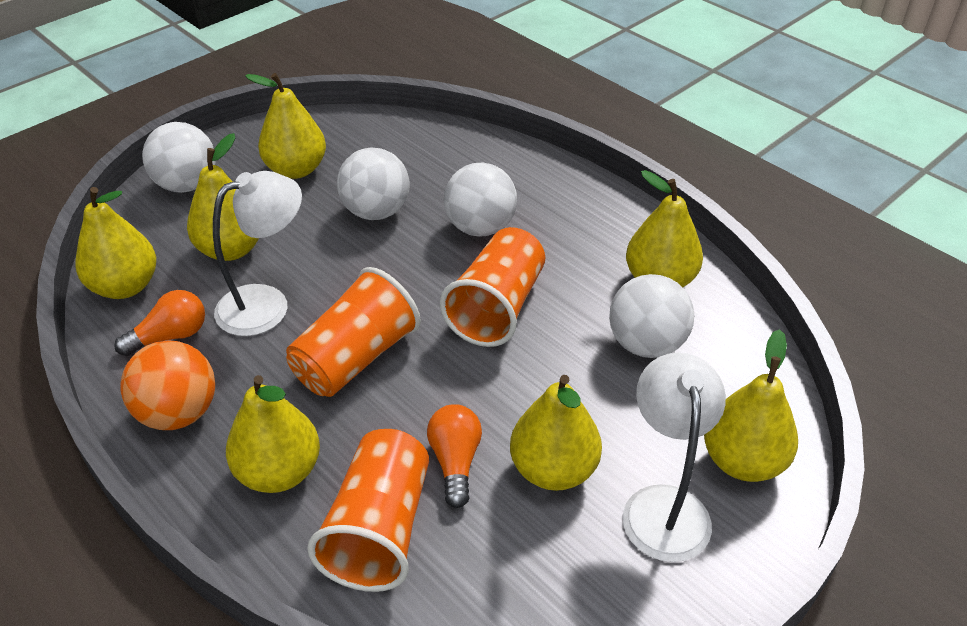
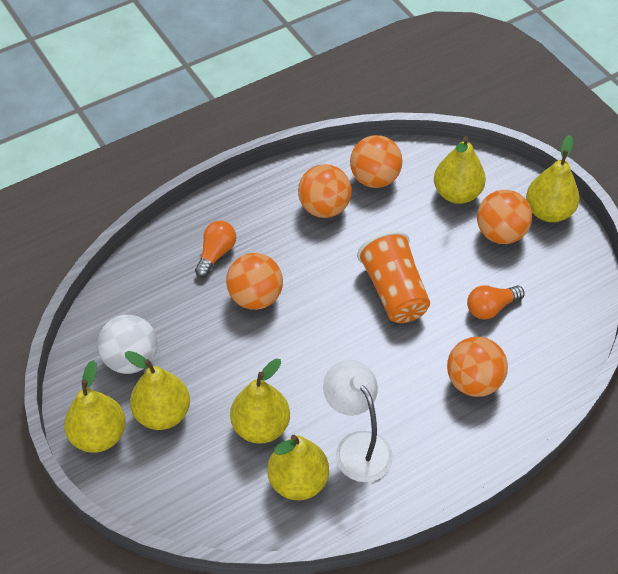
orange ball: 1 -> 5
orange cup: 3 -> 1
white ball: 4 -> 1
white lamp: 2 -> 1
yellow pear: 7 -> 6

